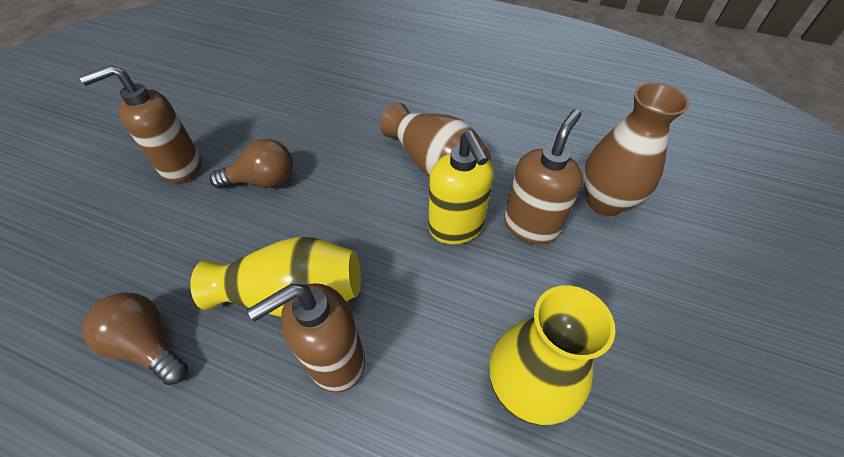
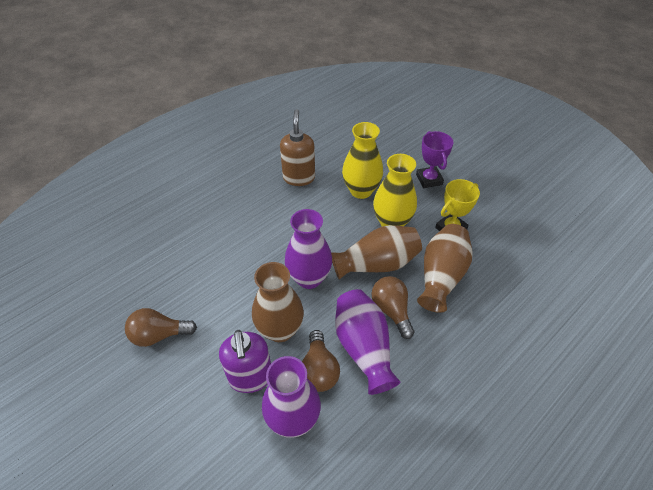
brown light bulb: 2 -> 3
brown soap dispenser: 3 -> 1
brown vase: 2 -> 3
purple soap dispenser: 0 -> 1
purple trophy: 0 -> 1
purple vase: 0 -> 3
yellow soap dispenser: 1 -> 0
yellow trophy: 0 -> 1

